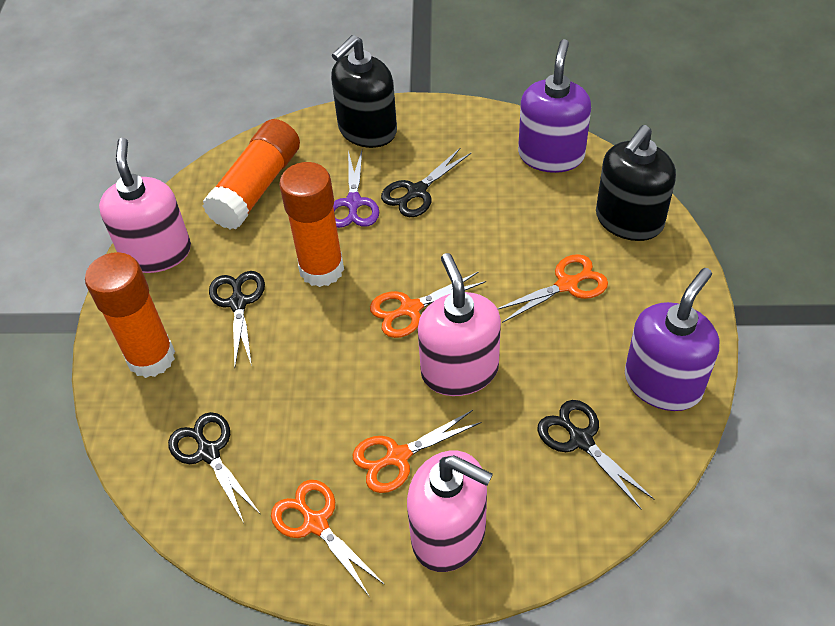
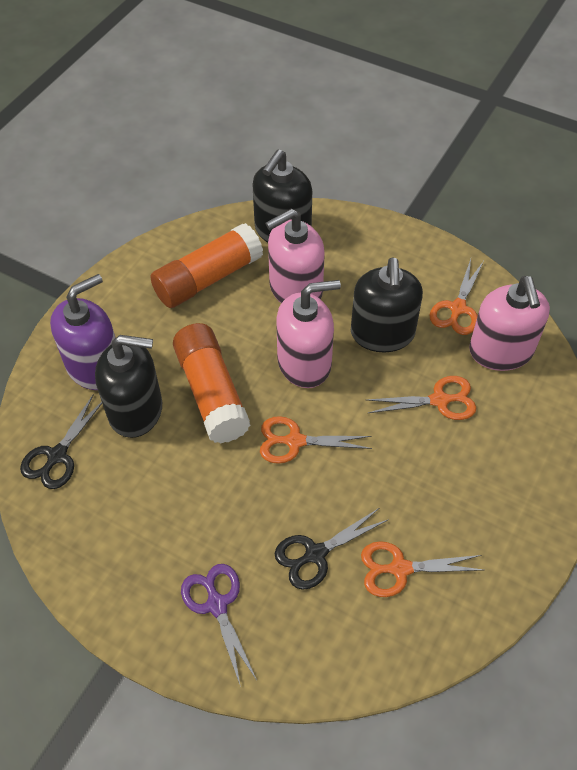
black scissors: 4 -> 2
black soap dispenser: 2 -> 3
orange glue stick: 3 -> 2
purple soap dispenser: 2 -> 1

